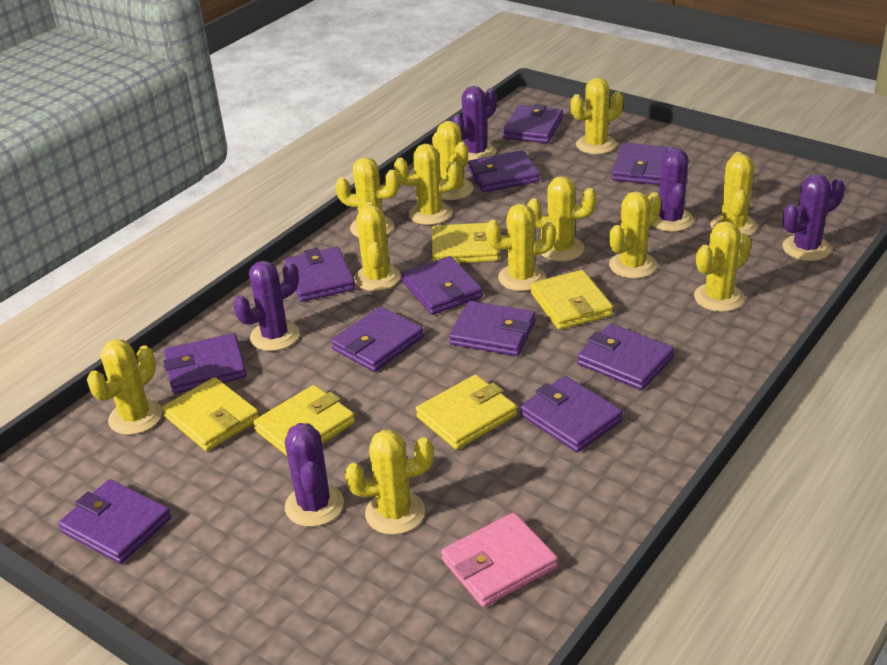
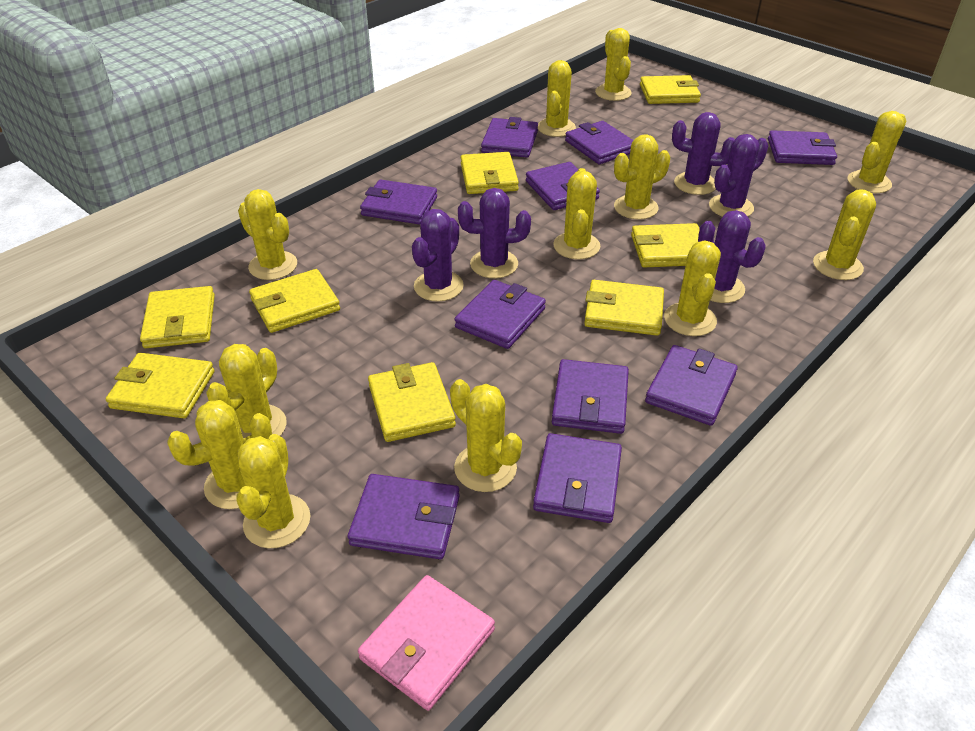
purple wallet: 11 -> 10
yellow wallet: 5 -> 8

